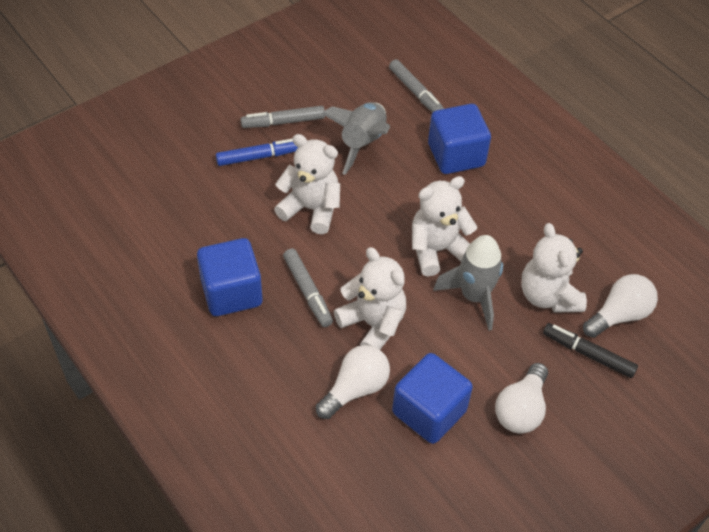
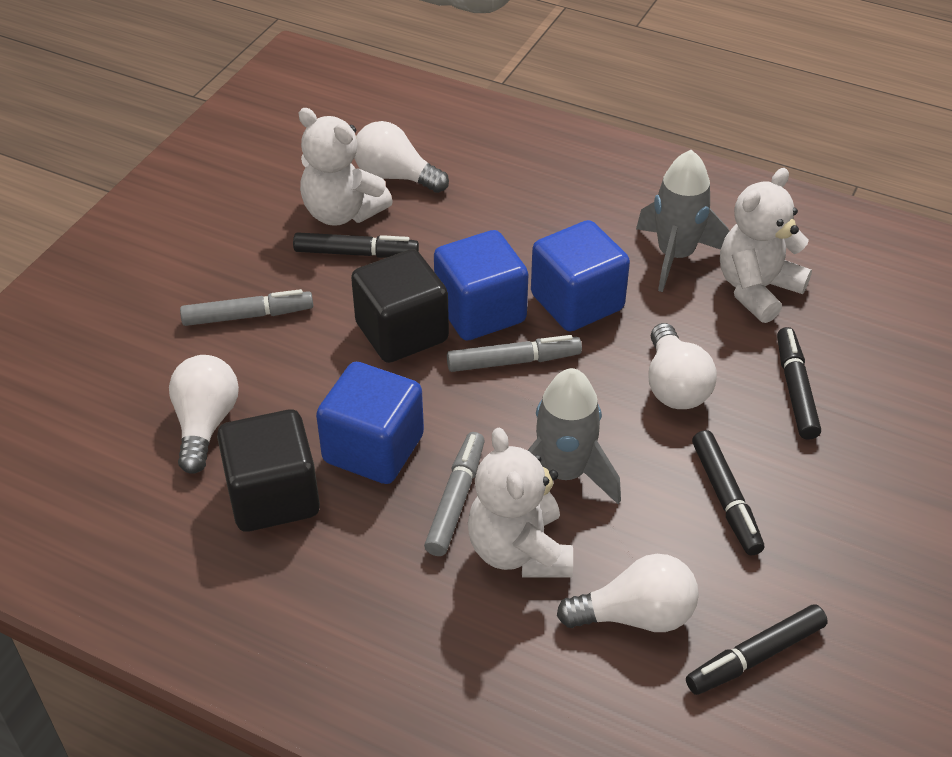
black cube: 0 -> 2
black marker: 1 -> 4
blue marker: 1 -> 0
white light bulb: 3 -> 4
white teddy bear: 4 -> 3

